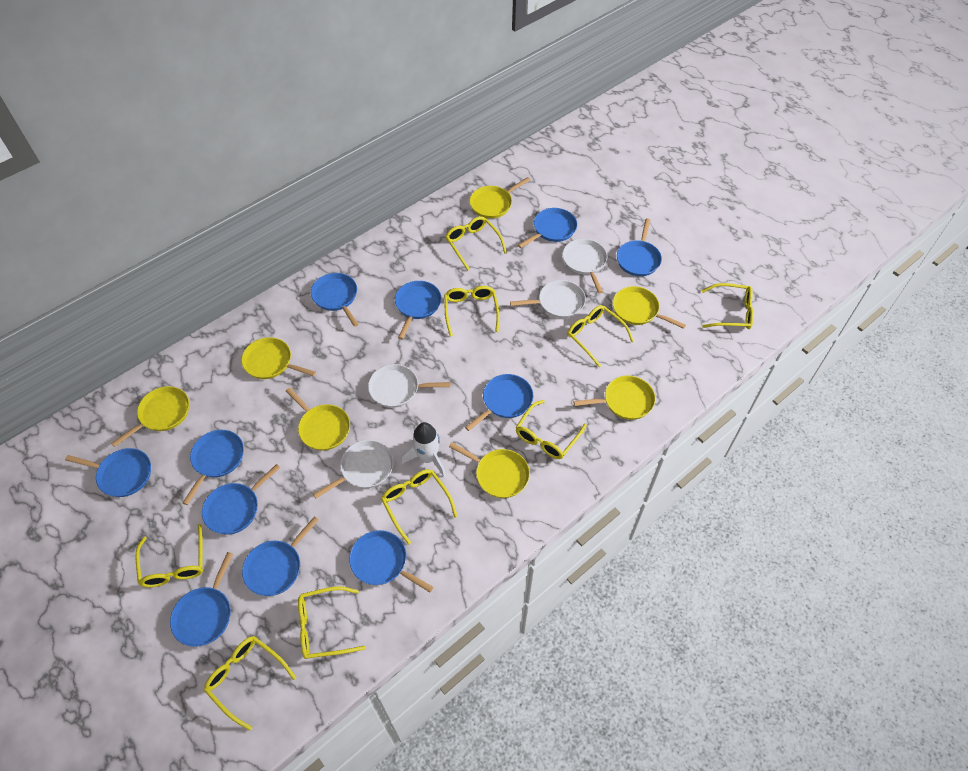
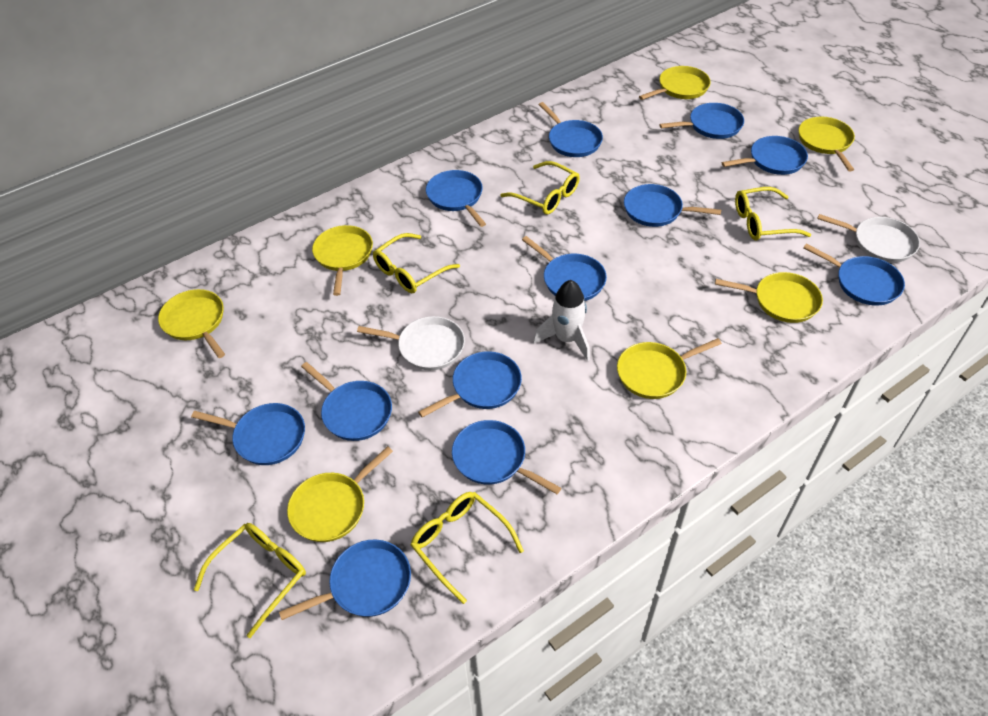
blue pan: 11 -> 12
white pan: 4 -> 2
yellow glasses: 9 -> 5

